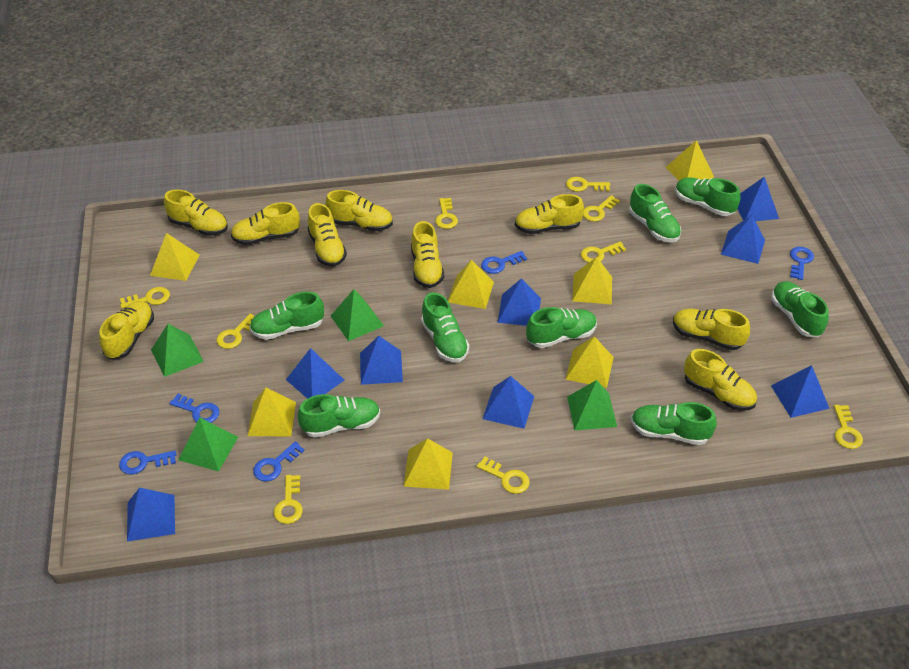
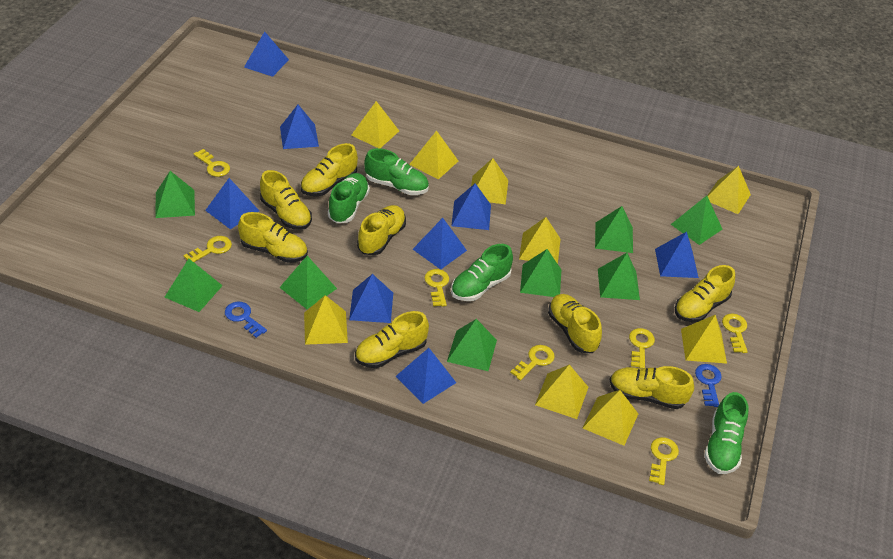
blue key: 5 -> 2
green pyramid: 4 -> 8
green shoe: 8 -> 4
yellow key: 9 -> 7
yellow pyramid: 7 -> 9
yellow shoe: 9 -> 8

